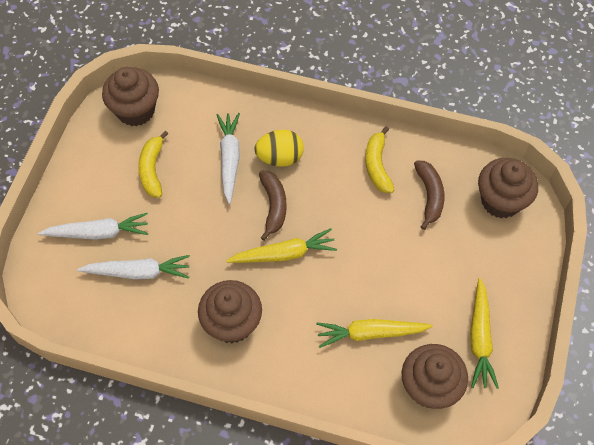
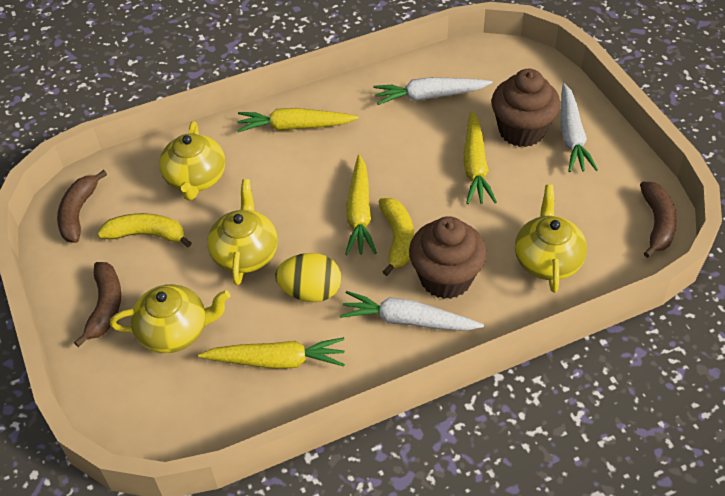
brown banana: 2 -> 3
brown cupcake: 4 -> 2
yellow carrot: 3 -> 4
yellow teapot: 0 -> 4

